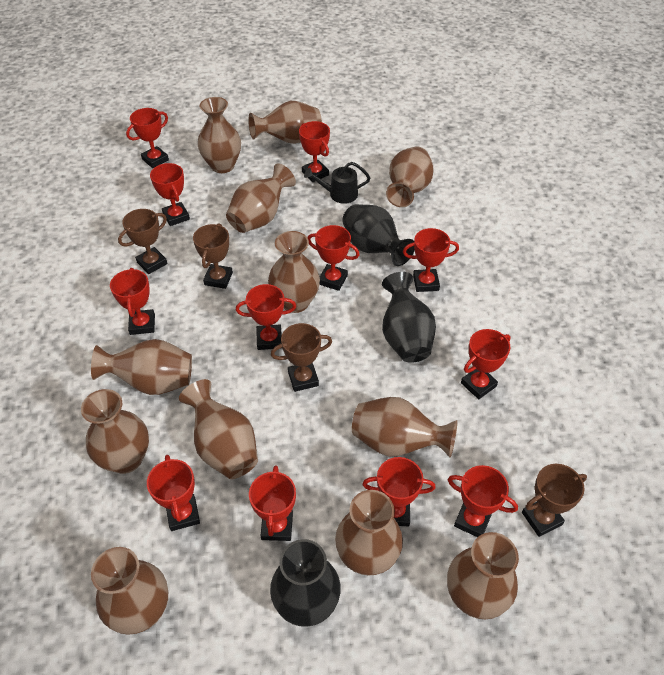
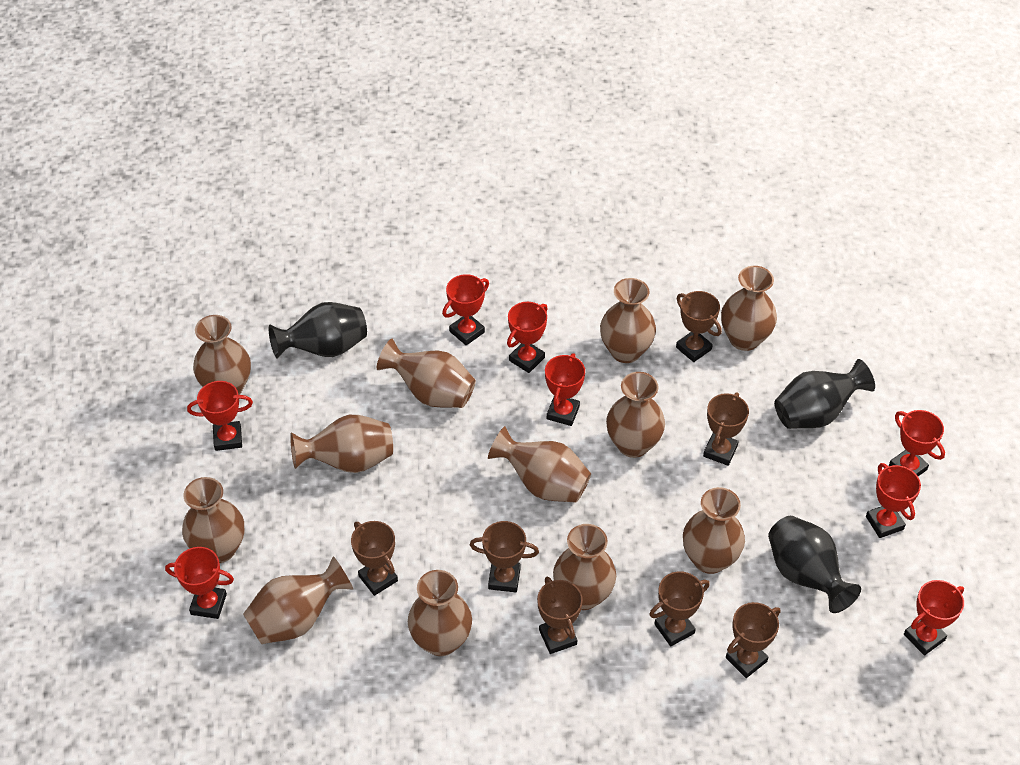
black watering can: 1 -> 0
brown trophy: 4 -> 7
red trophy: 12 -> 8

